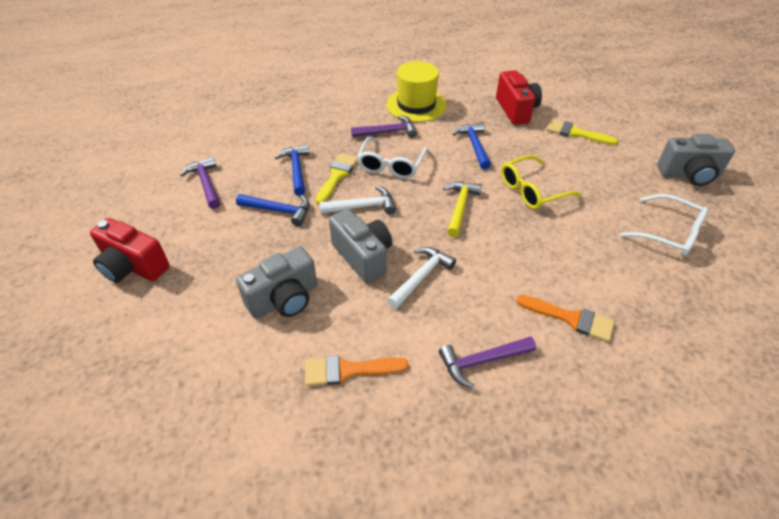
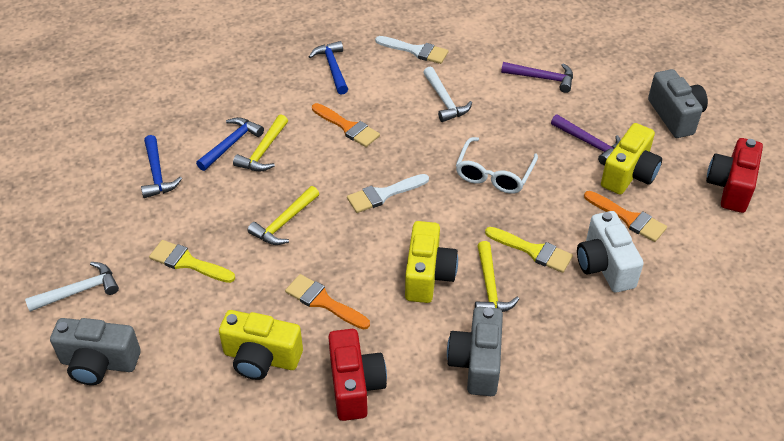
orange brush: 2 -> 3
purple hammer: 3 -> 2
white brush: 0 -> 2
white camera: 0 -> 1
white glasses: 2 -> 1
yellow camera: 0 -> 3
yellow glasses: 1 -> 0
yellow hammer: 1 -> 3
yellow hat: 1 -> 0

